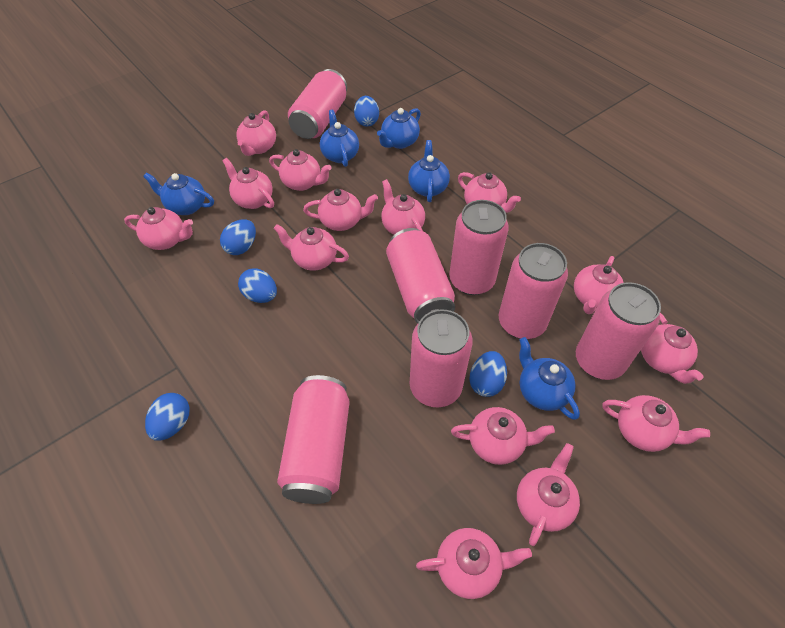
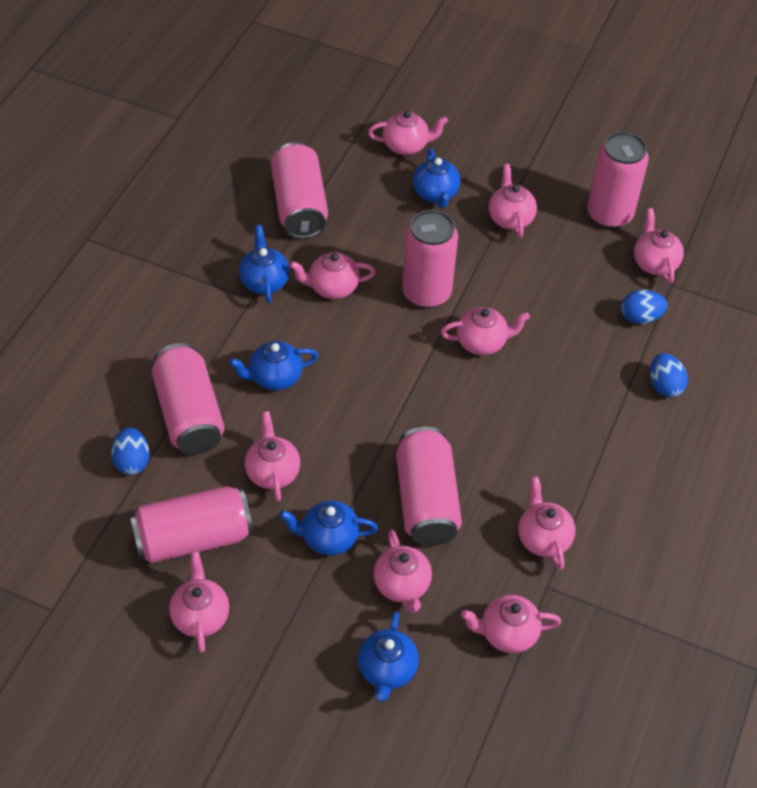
blue egg: 5 -> 3
pink can: 7 -> 6
pink teapot: 14 -> 10

